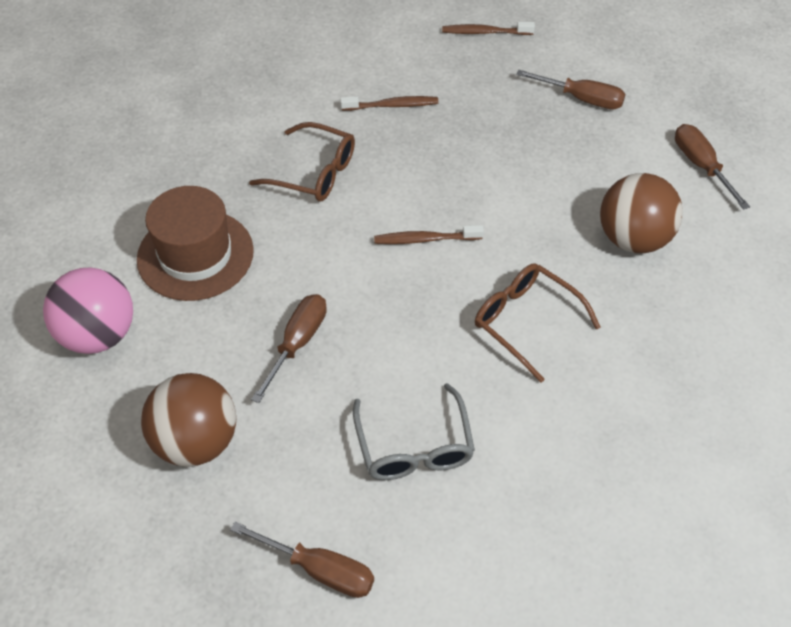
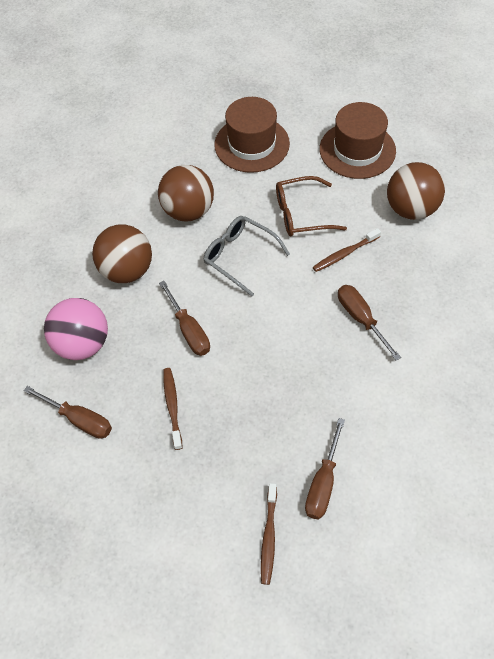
brown ball: 2 -> 3
brown glasses: 2 -> 1
brown hat: 1 -> 2

